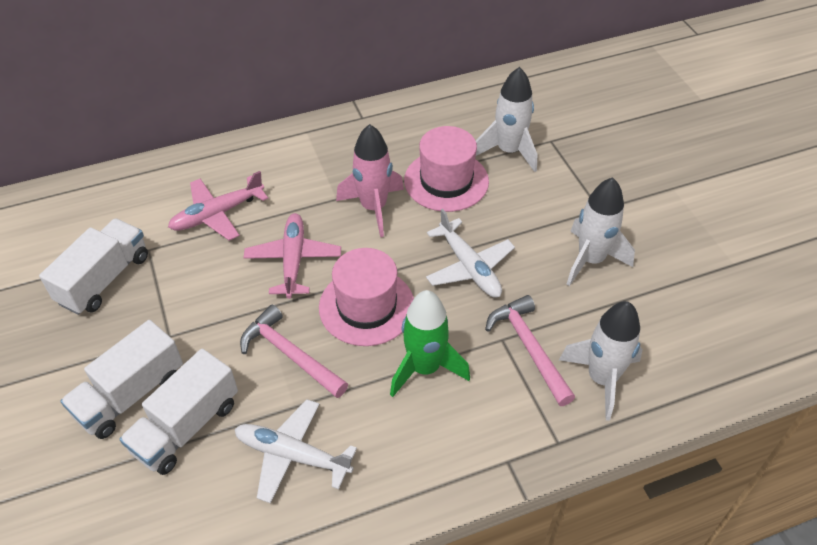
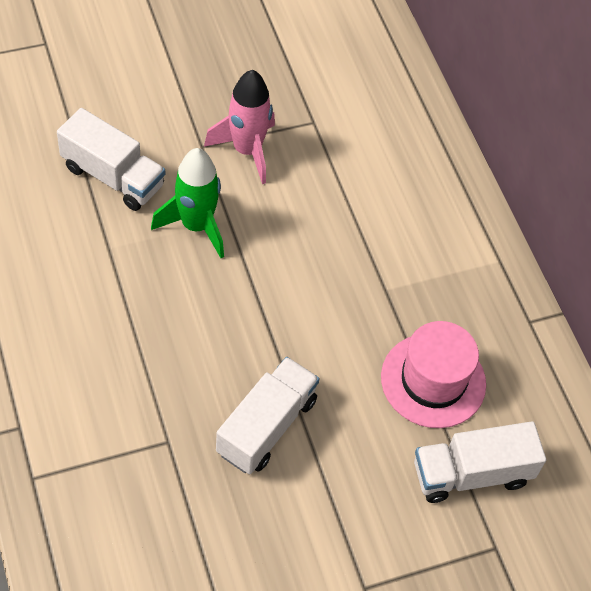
pink hammer: 2 -> 0
pink hat: 2 -> 1
pink plane: 2 -> 0
white plane: 2 -> 0
white rocket: 3 -> 0

